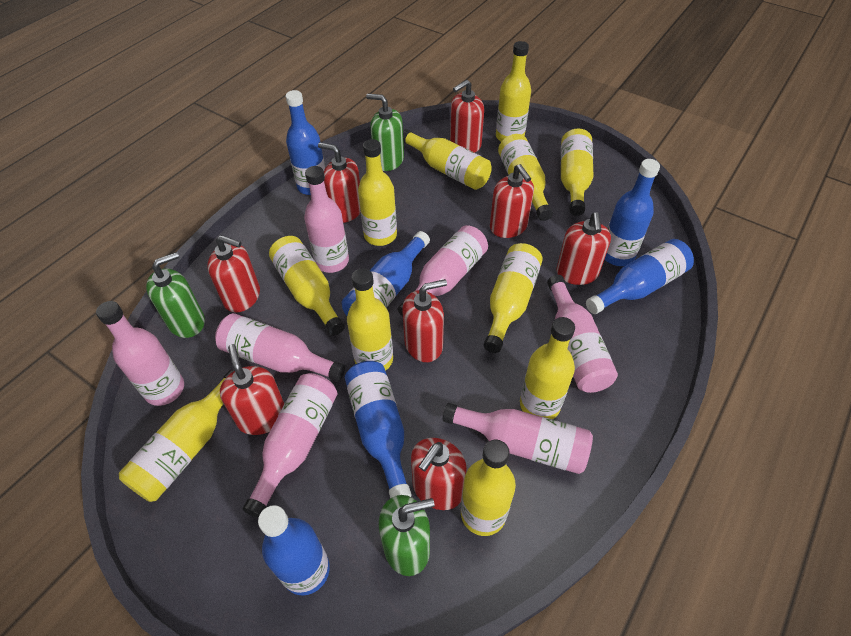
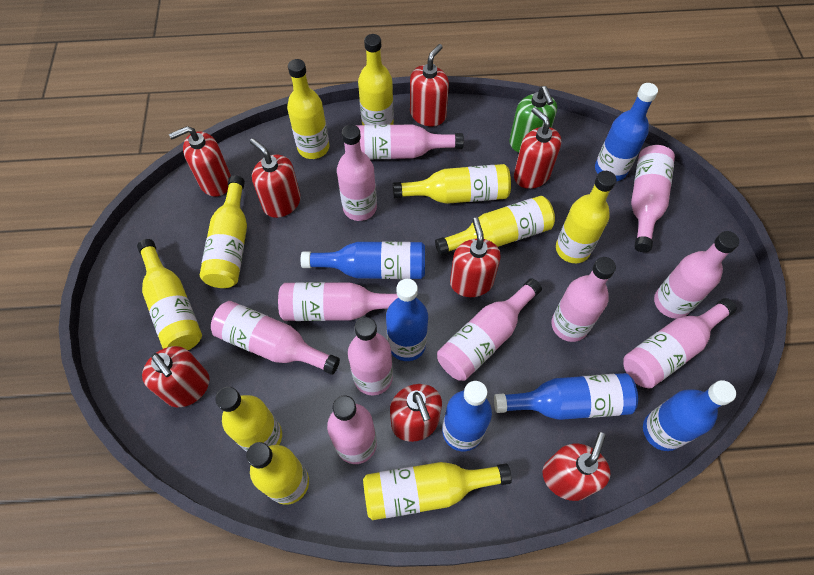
green soap dispenser: 3 -> 1
pink bottle: 7 -> 11
yellow bottle: 11 -> 10

